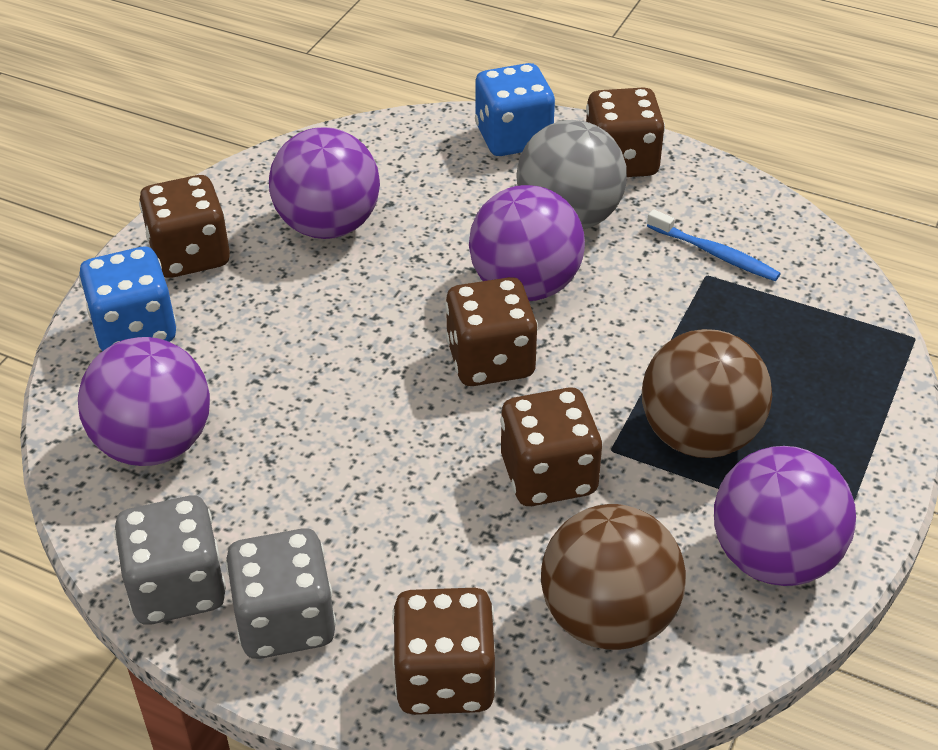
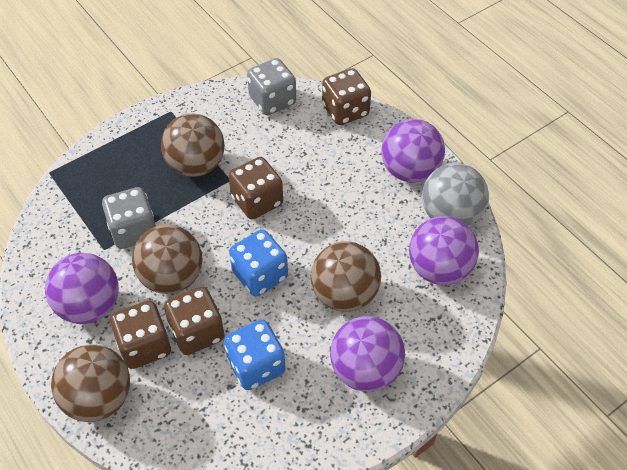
blue toothbrush: 1 -> 0
brown ball: 2 -> 4
brown dice: 5 -> 4

